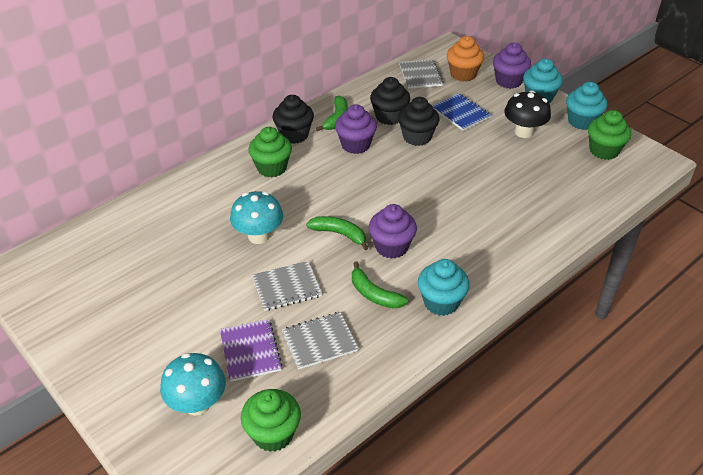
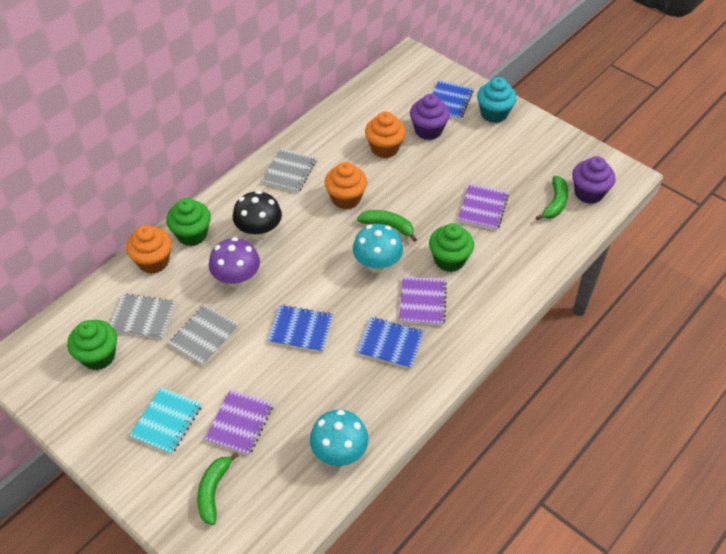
black cupcake: 3 -> 0
blue notebook: 1 -> 3
orange cupcake: 1 -> 3
purple cupcake: 3 -> 2
purple mushroom: 0 -> 1
purple notebook: 1 -> 3
turquoise cupcake: 3 -> 1
turquoise notebook: 0 -> 1

